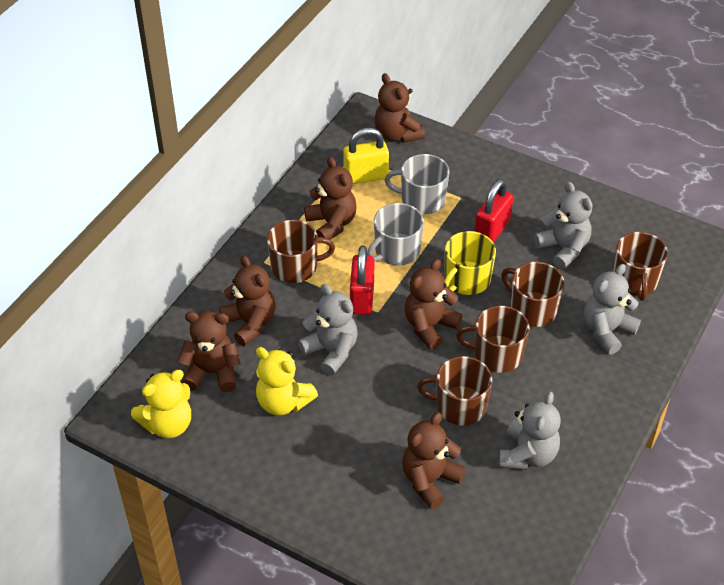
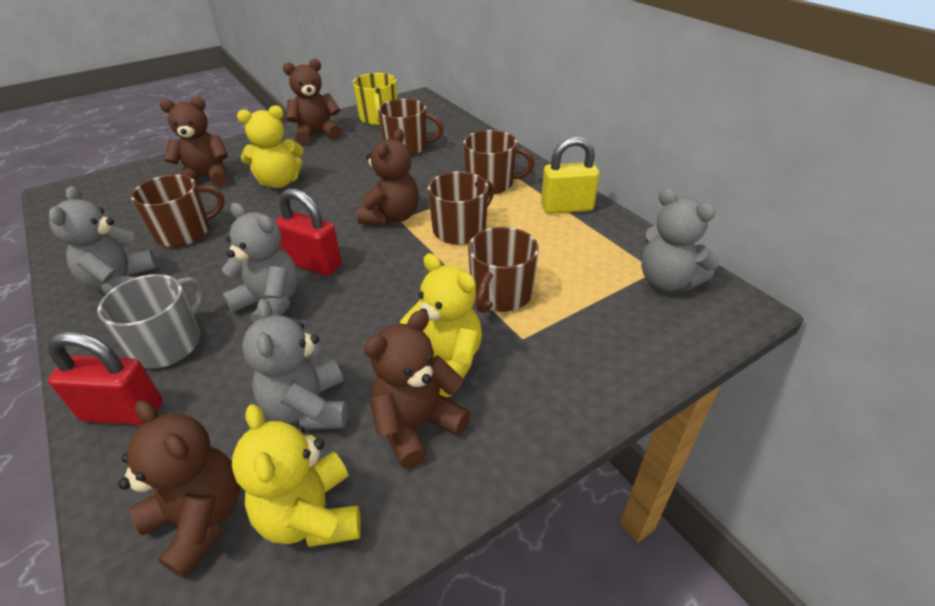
brown teddy bear: 6 -> 5
grey mug: 2 -> 1
yellow teddy bear: 2 -> 3

